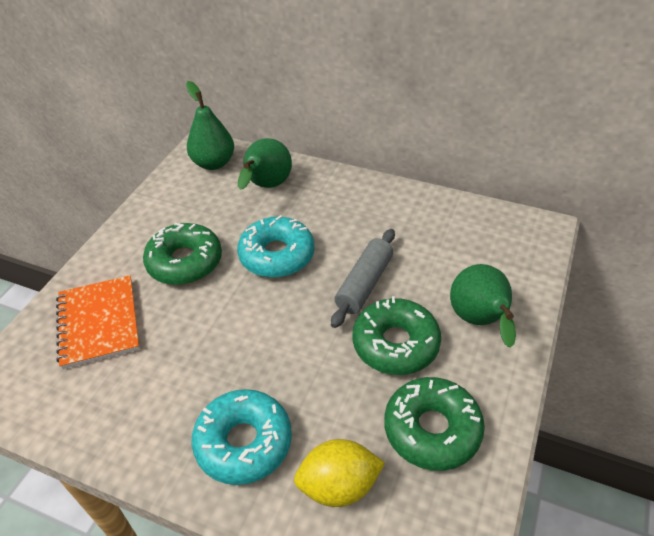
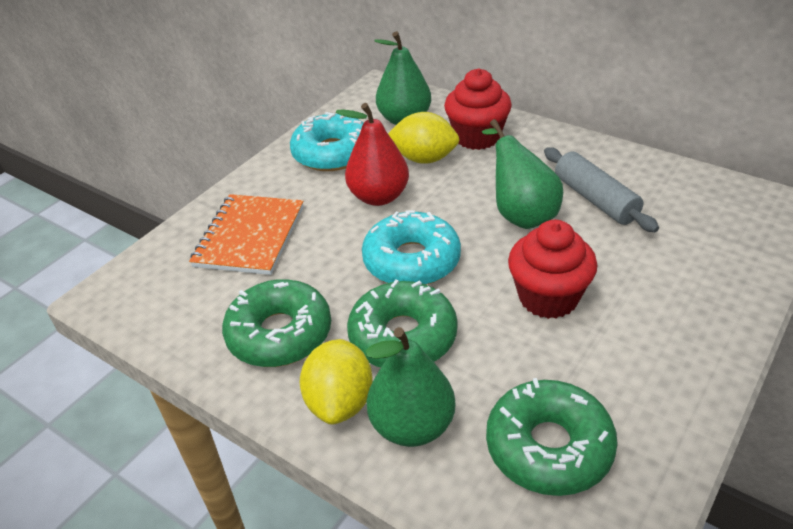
red cupcake: 0 -> 2
red pear: 0 -> 1
yellow lemon: 1 -> 2

